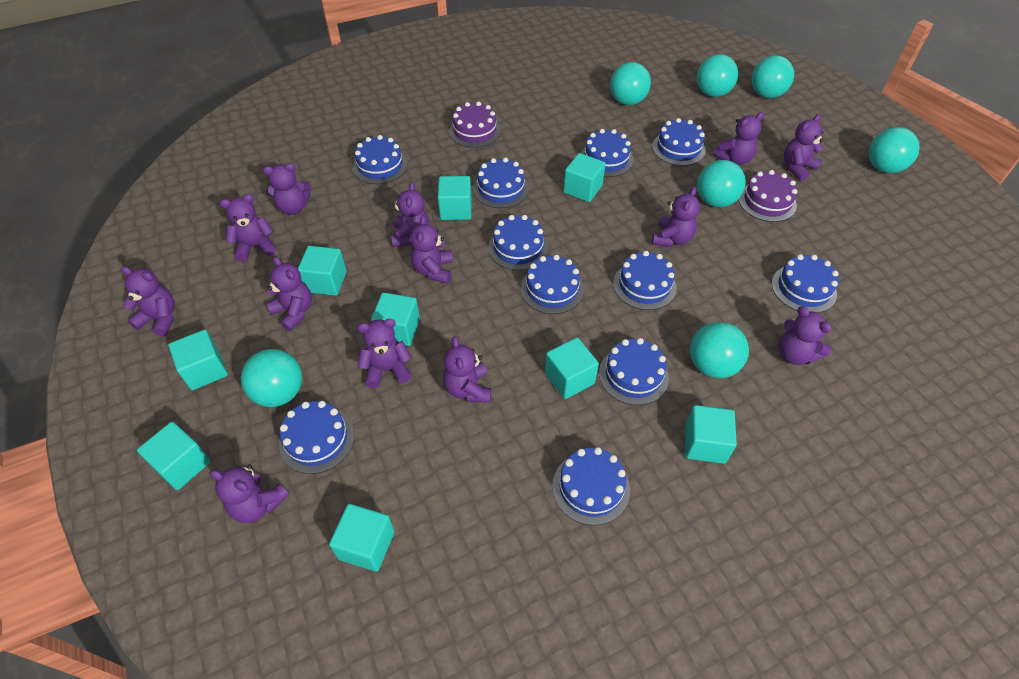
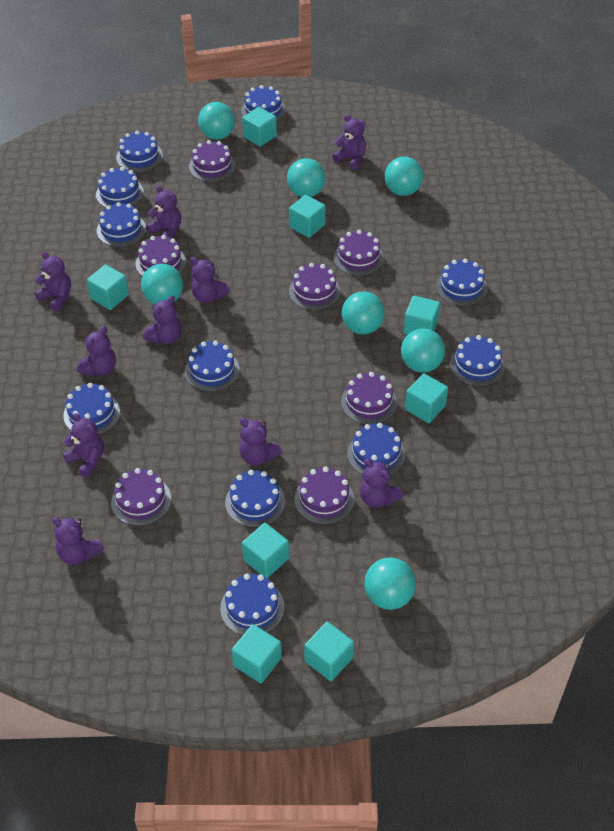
purple cake: 2 -> 7
purple teddy bear: 13 -> 10
turquoise cube: 9 -> 8

